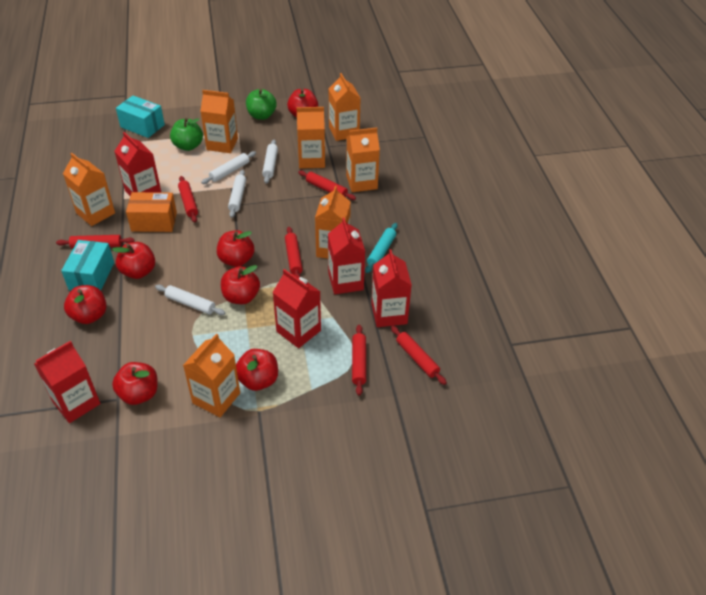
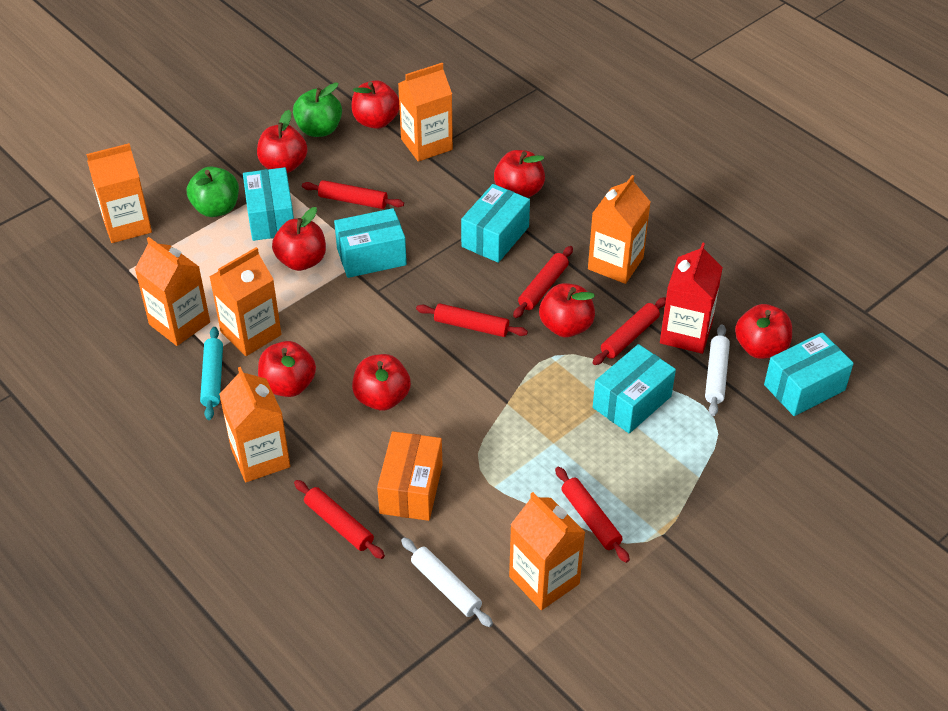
red apple: 7 -> 8
red carton: 5 -> 1
turquoise box: 2 -> 5
white rolling pin: 4 -> 2

